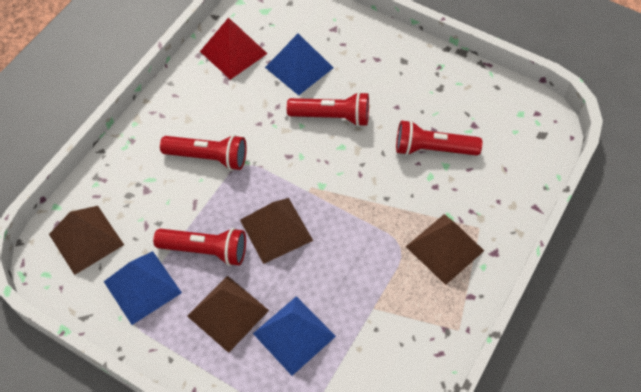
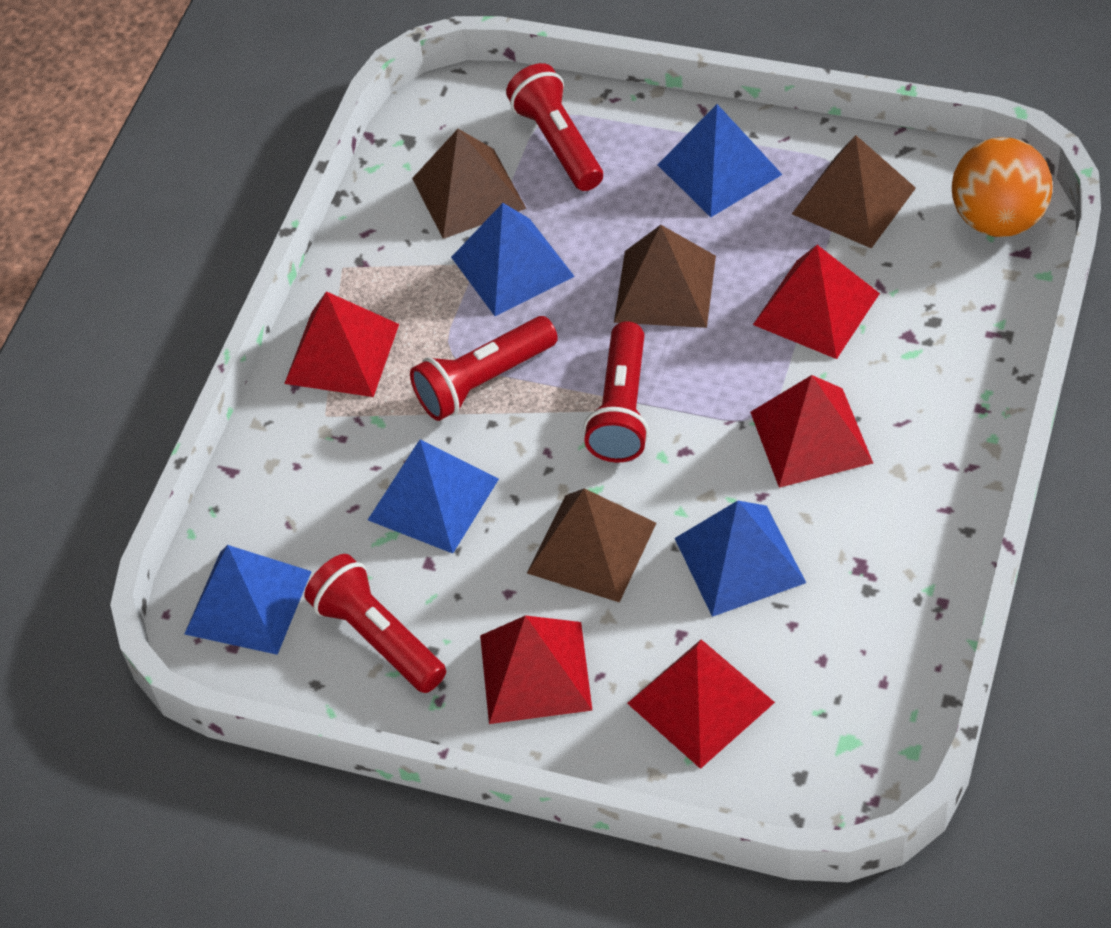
blue pyramid: 3 -> 5
orange ball: 0 -> 1
red pyramid: 1 -> 5

